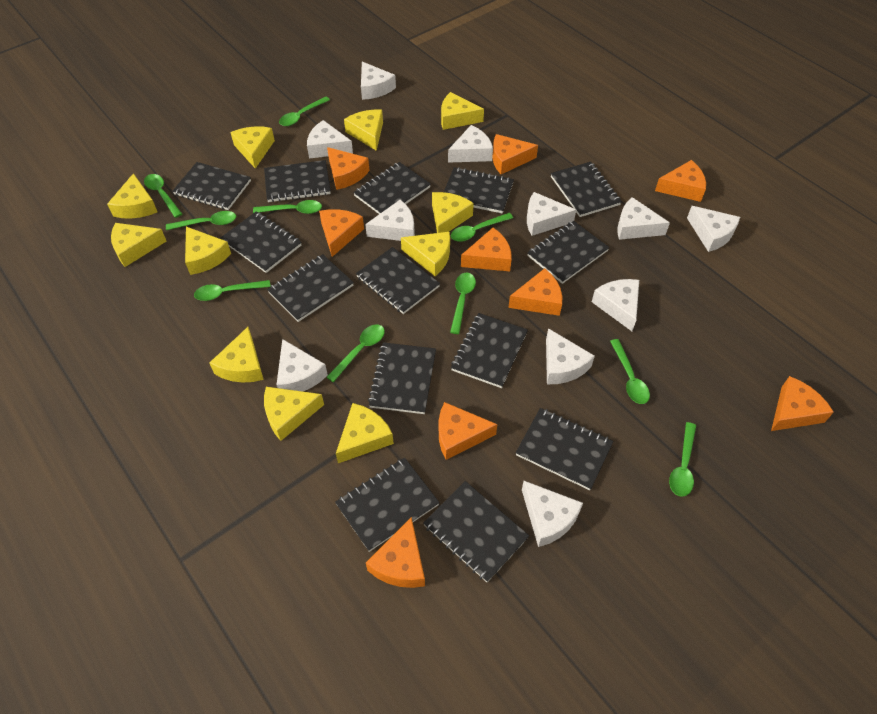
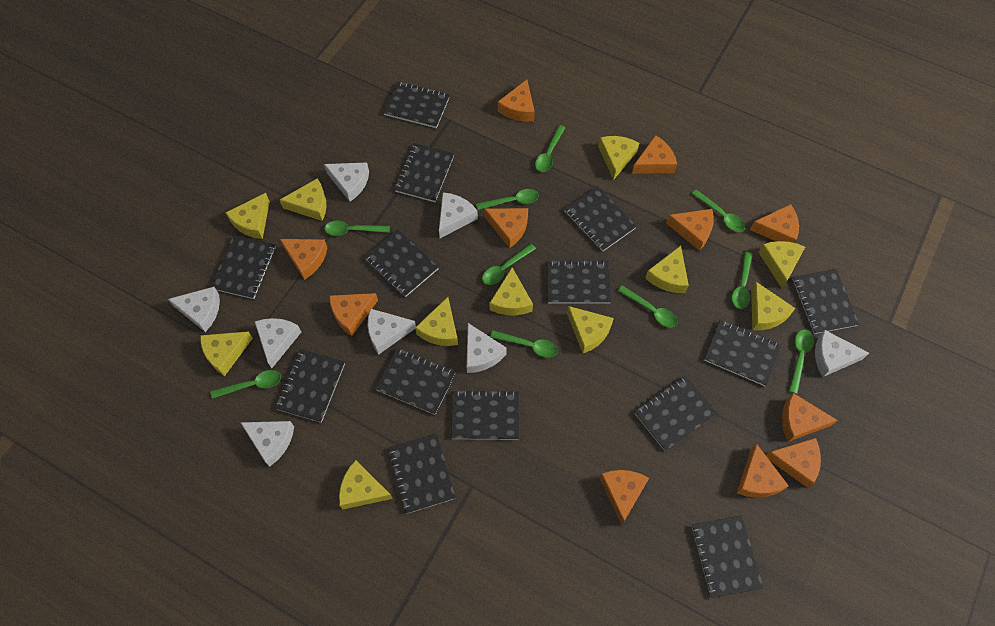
orange cheese: 9 -> 11
white cheese: 11 -> 8

